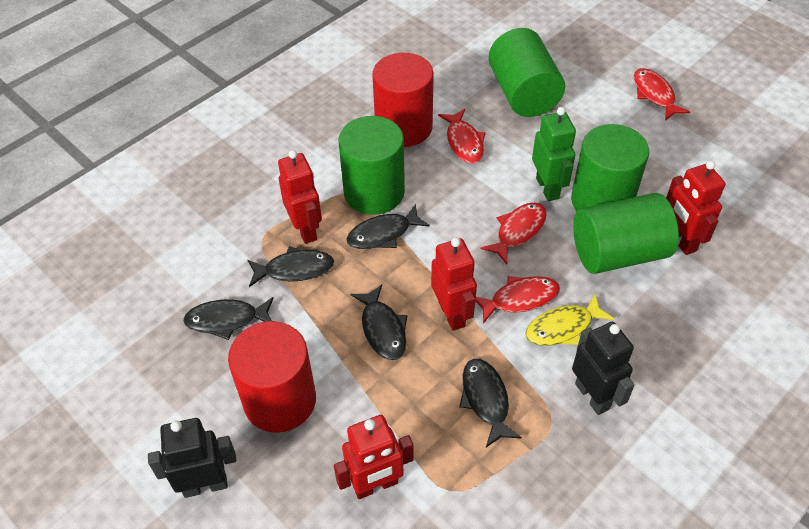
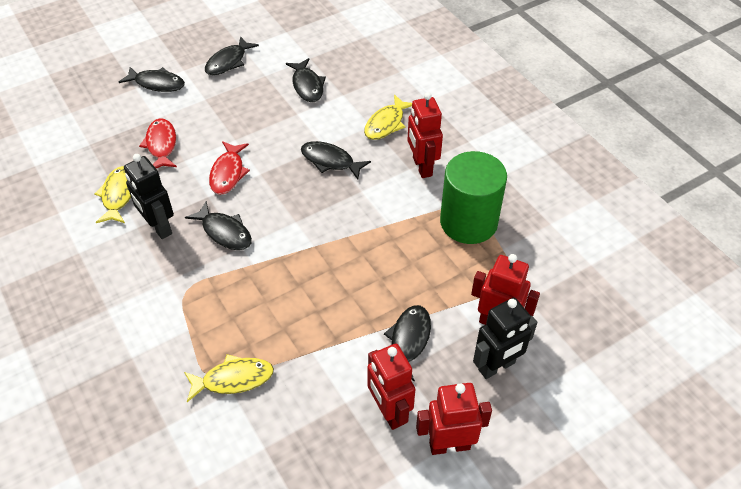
black fish: 5 -> 6
green cylinder: 4 -> 1
green robot: 1 -> 0
red cylinder: 2 -> 0
red fish: 4 -> 2
yellow fish: 1 -> 3

